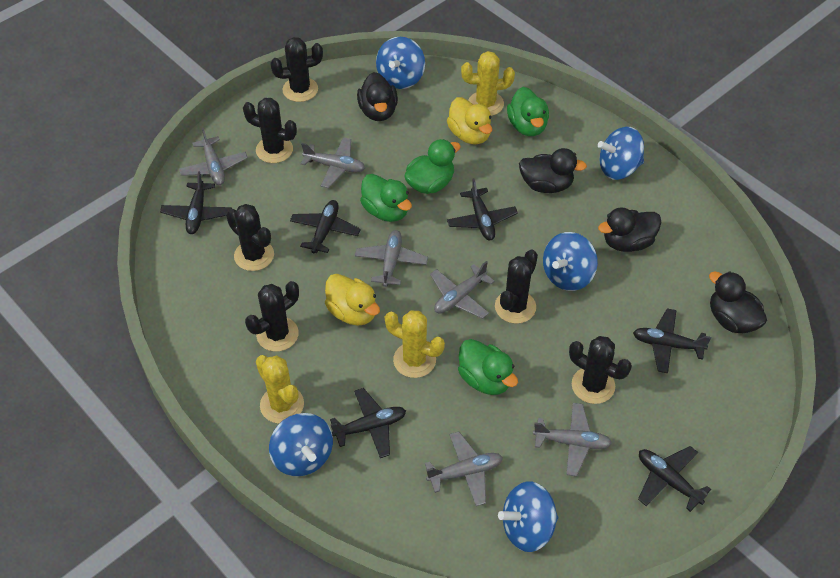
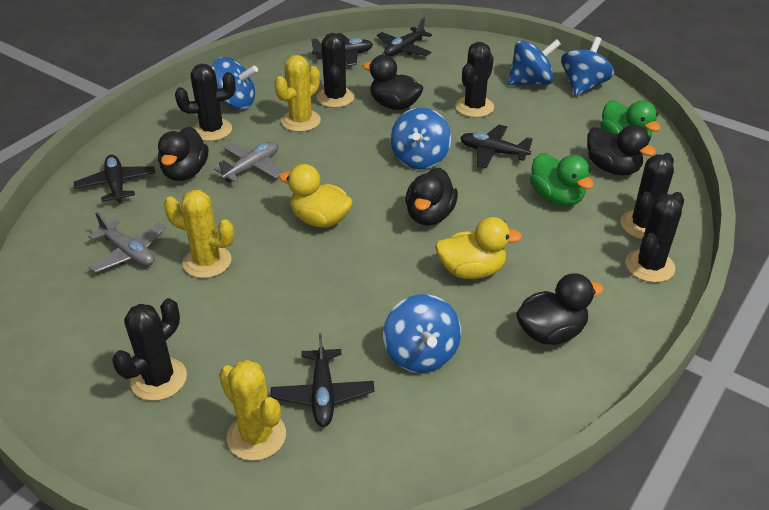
black duck: 4 -> 5
black plane: 6 -> 5
green duck: 4 -> 2
grey plane: 6 -> 2

